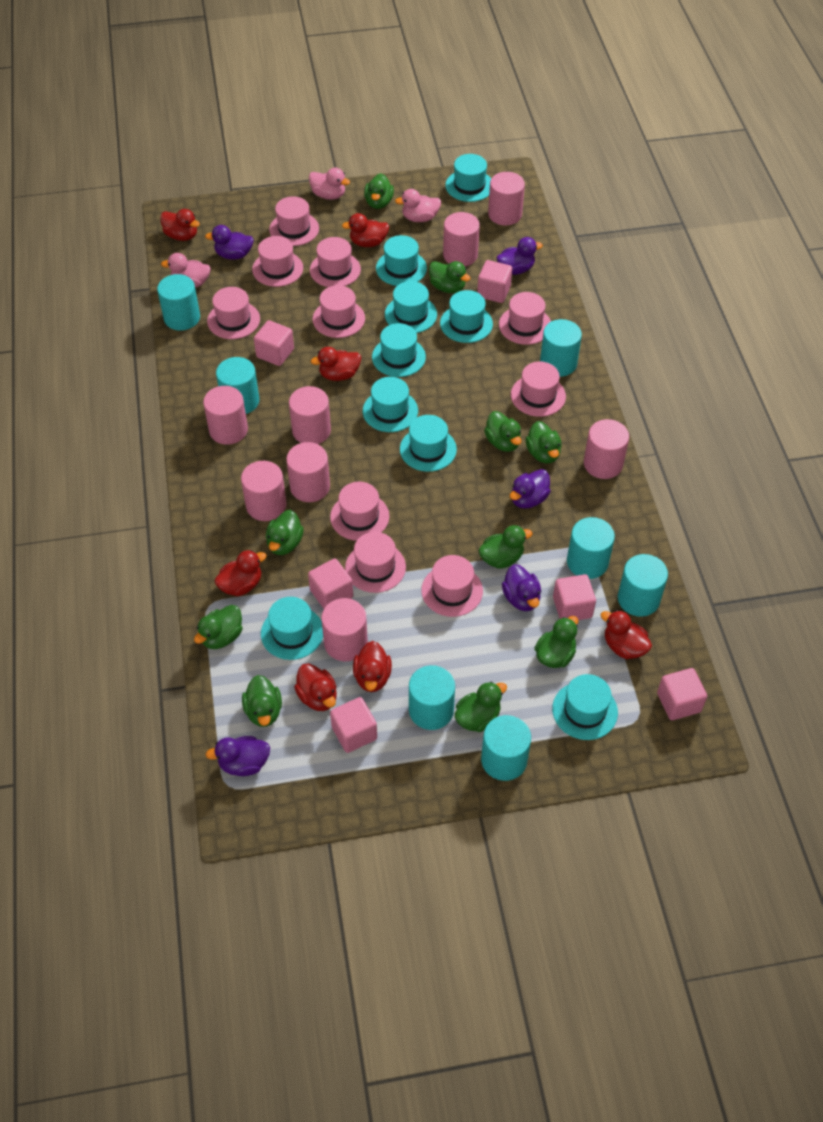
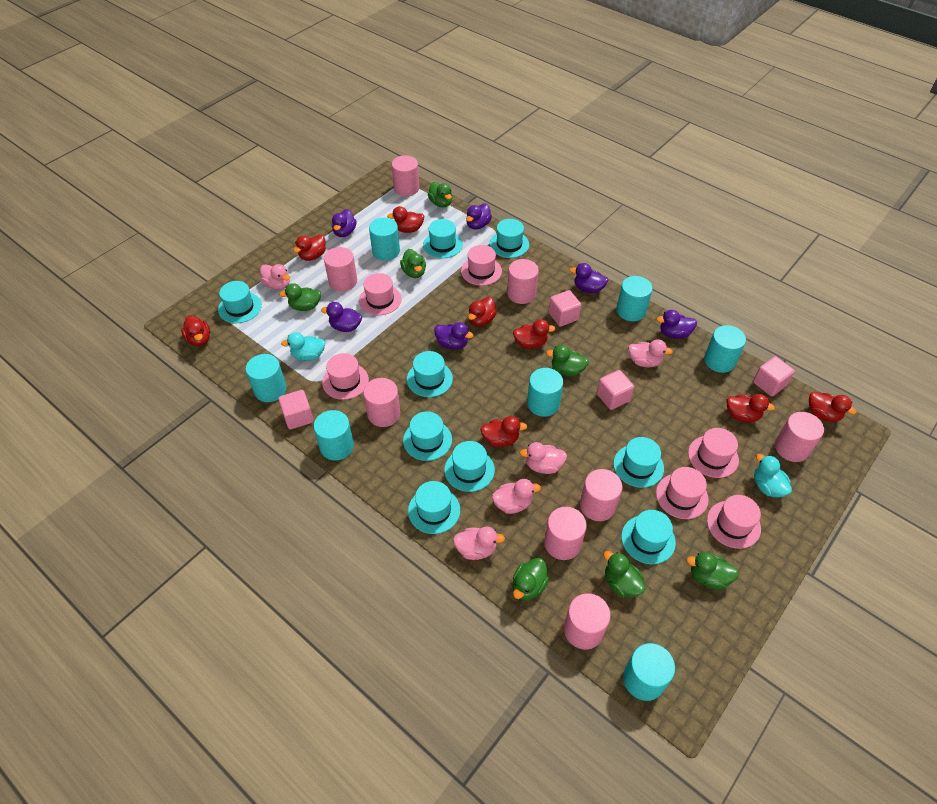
green duck: 10 -> 7
pink cube: 6 -> 4
pink duck: 3 -> 5
pink hat: 10 -> 6
purple duck: 5 -> 6
red duck: 7 -> 8
turquoise duck: 0 -> 2

